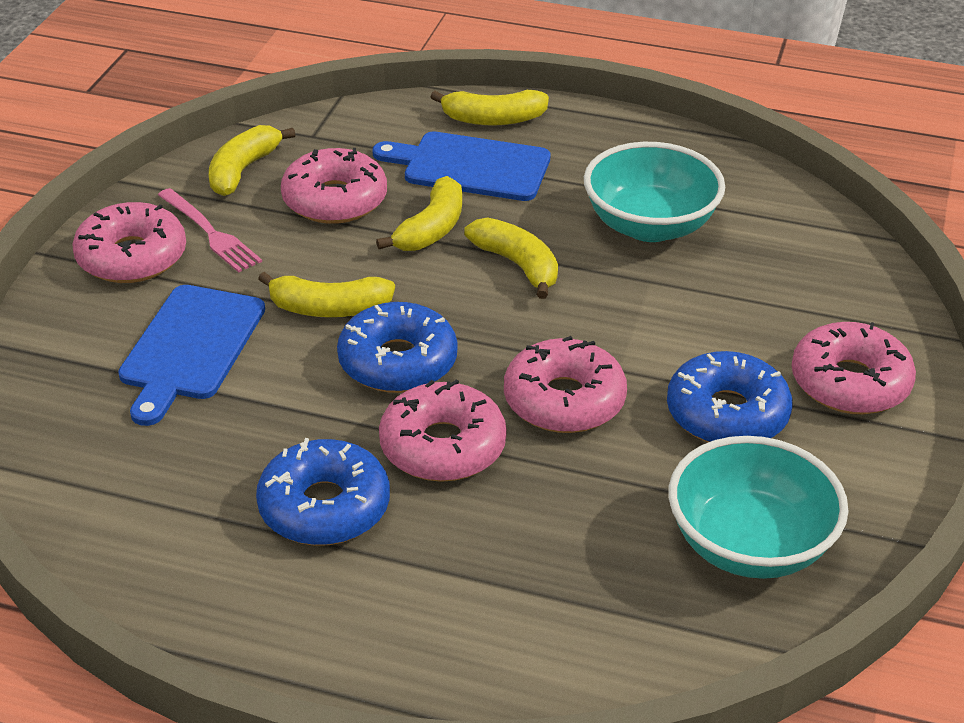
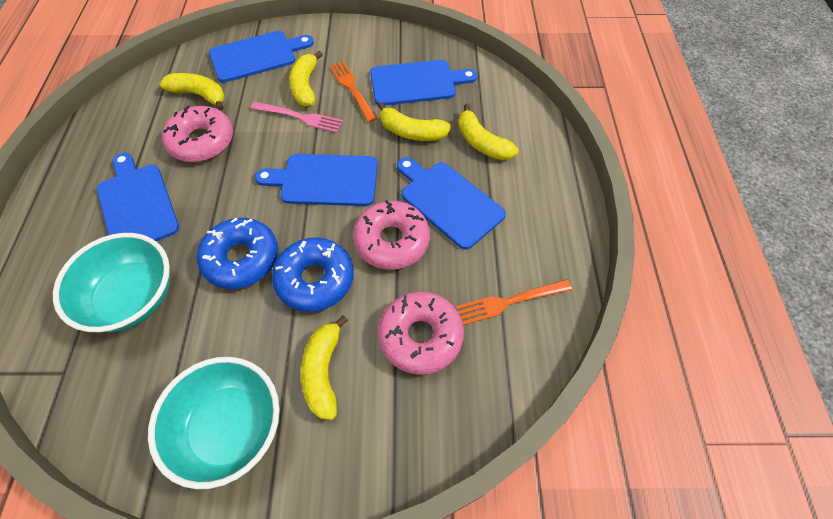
blue cutting board: 2 -> 5
blue donut: 3 -> 2
orange fork: 0 -> 2
pink donut: 5 -> 3

